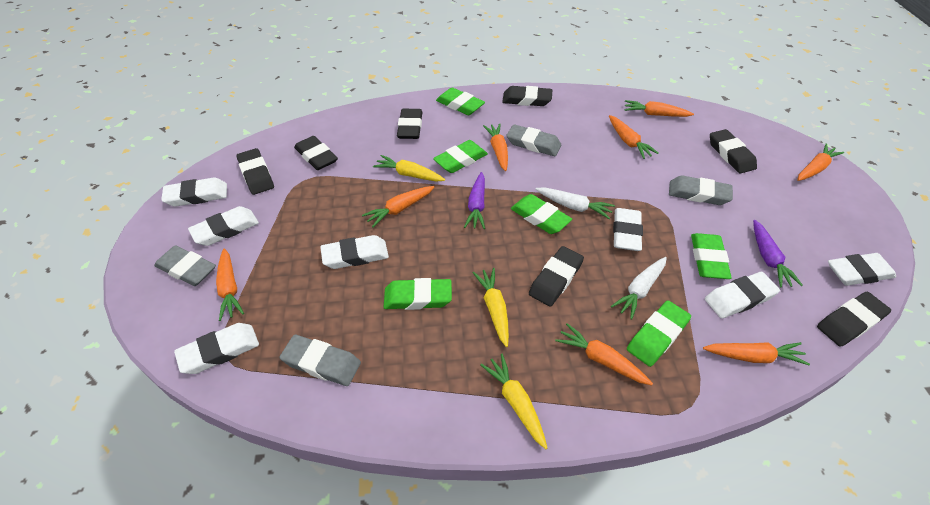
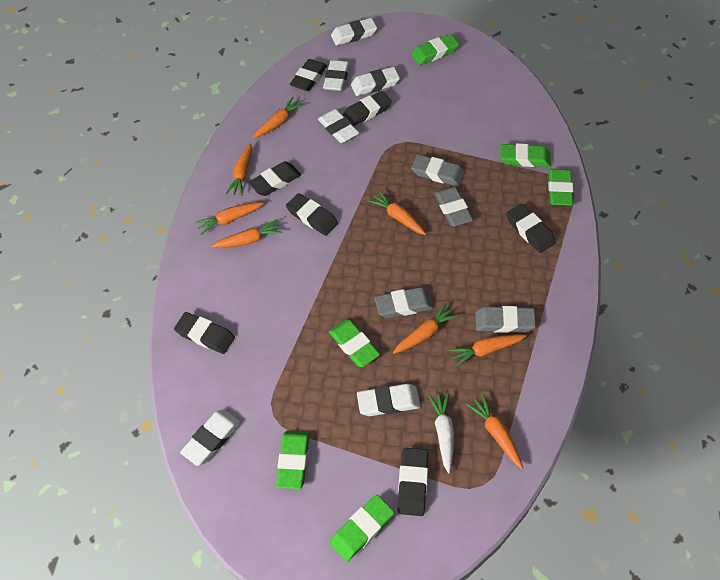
purple carrot: 2 -> 0
white carrot: 2 -> 1
white eraser: 7 -> 6
yellow carrot: 3 -> 0

